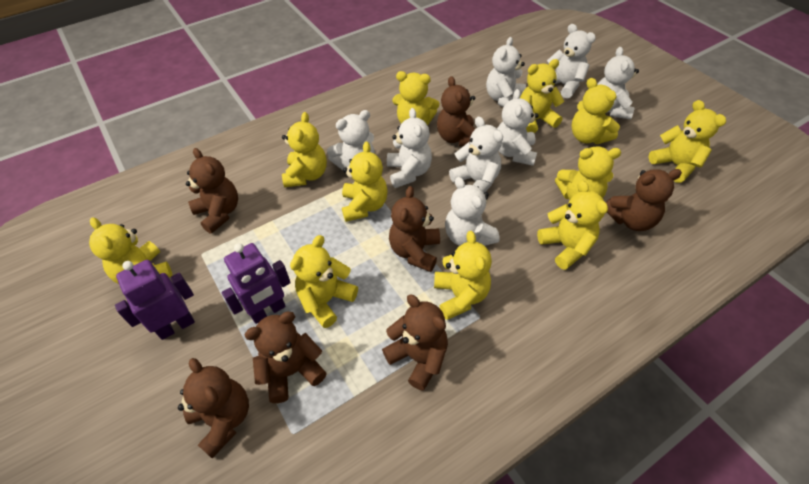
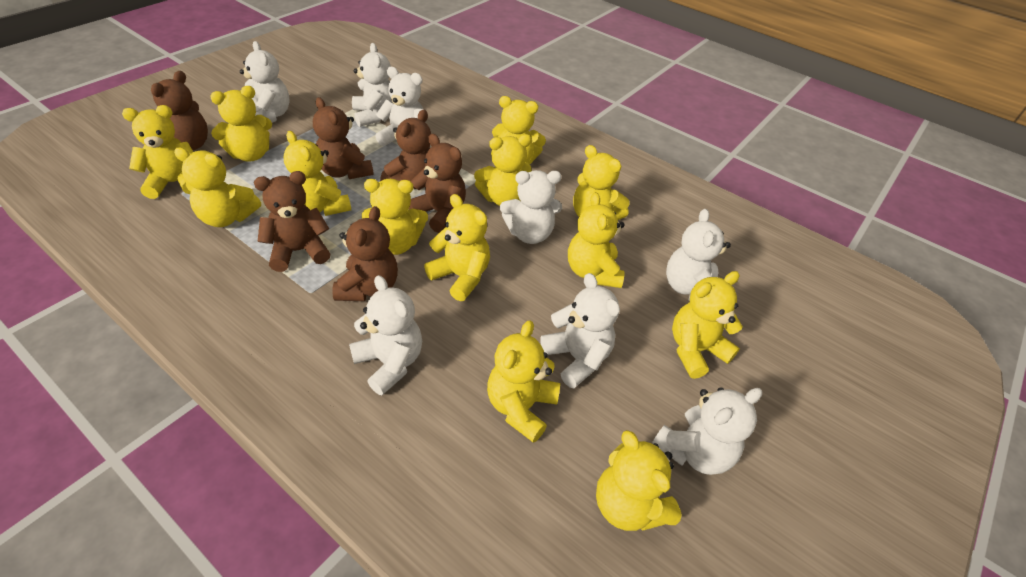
brown teddy bear: 7 -> 6
purple robot: 2 -> 0
yellow teddy bear: 11 -> 13

